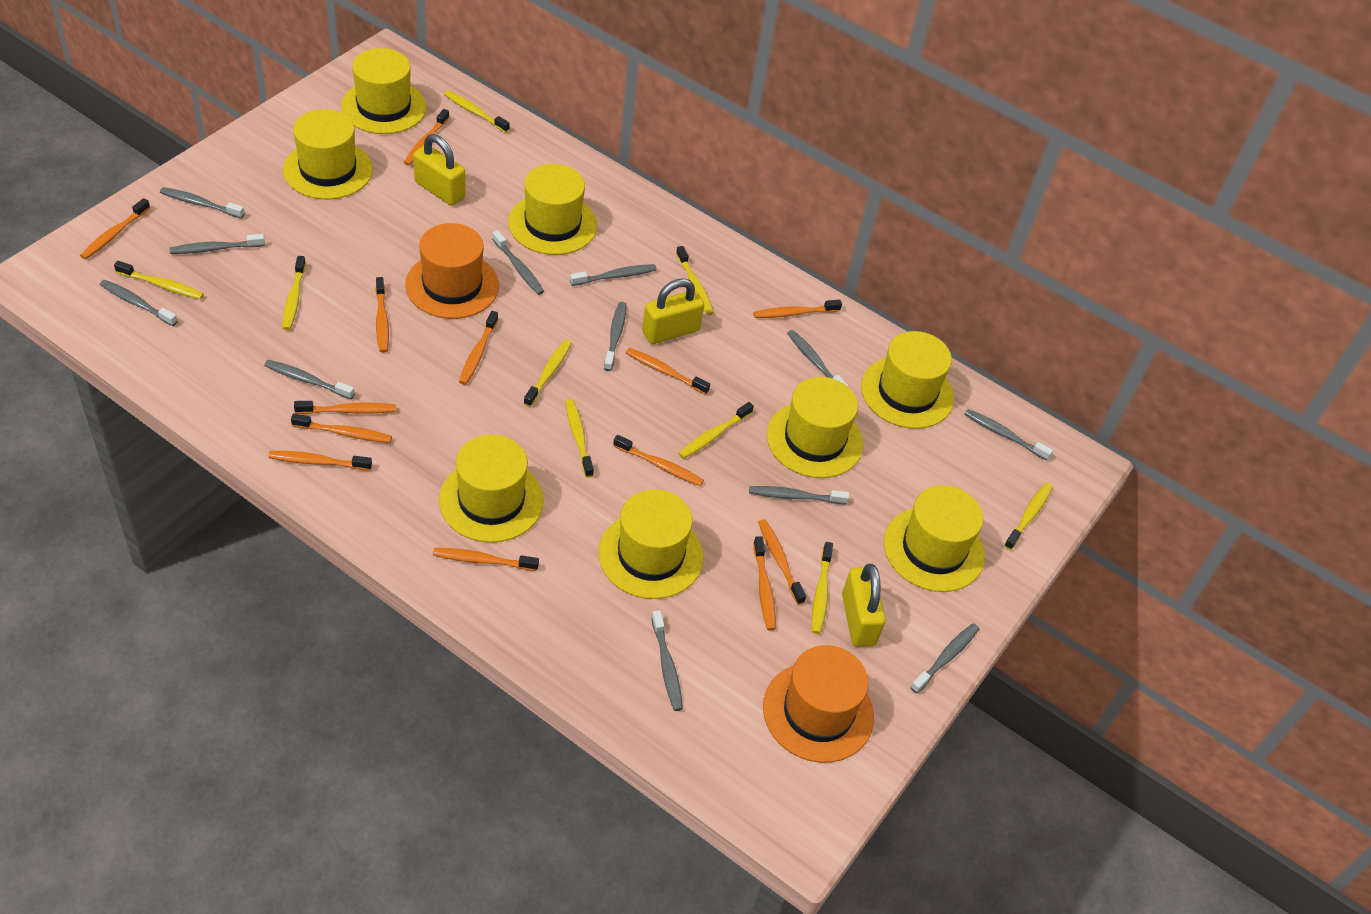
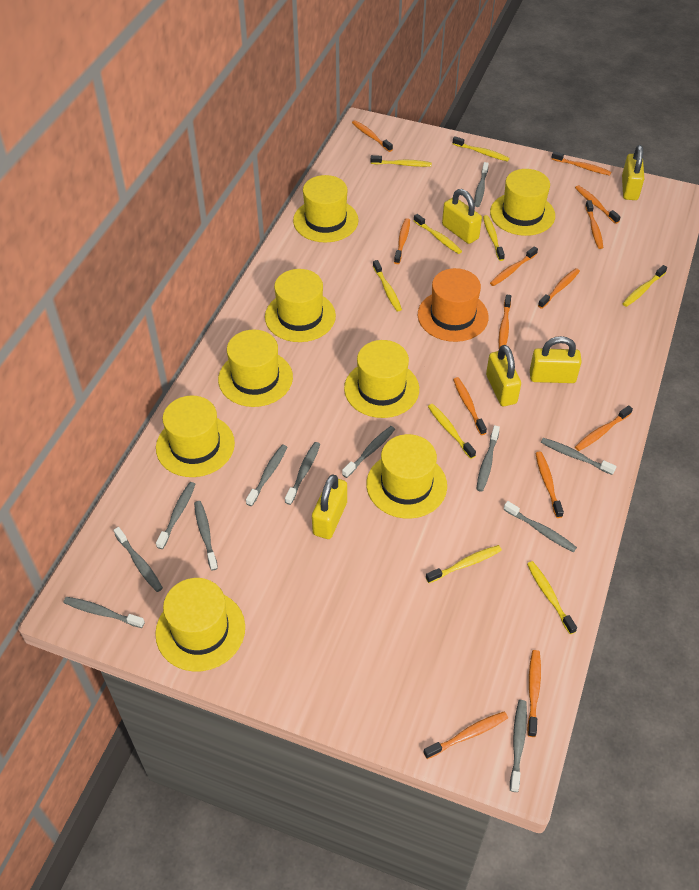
orange hat: 2 -> 1
yellow padlock: 3 -> 5

